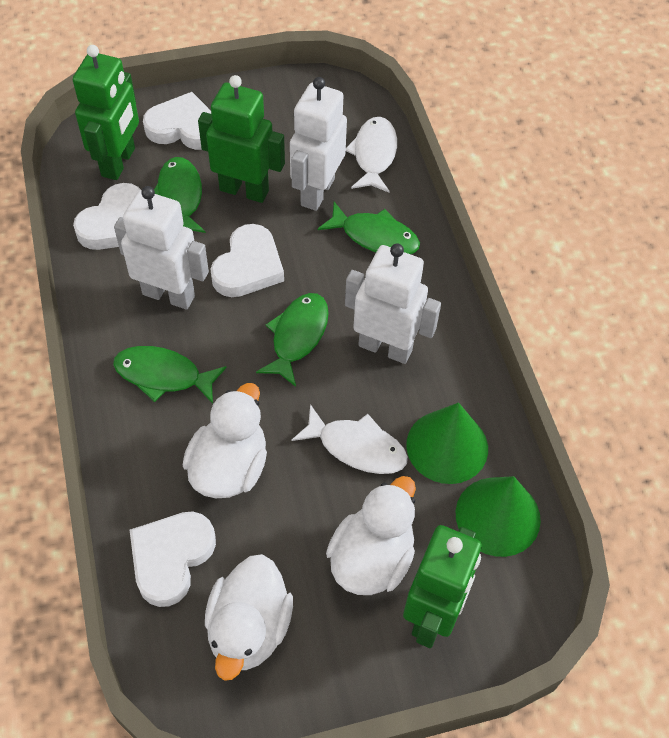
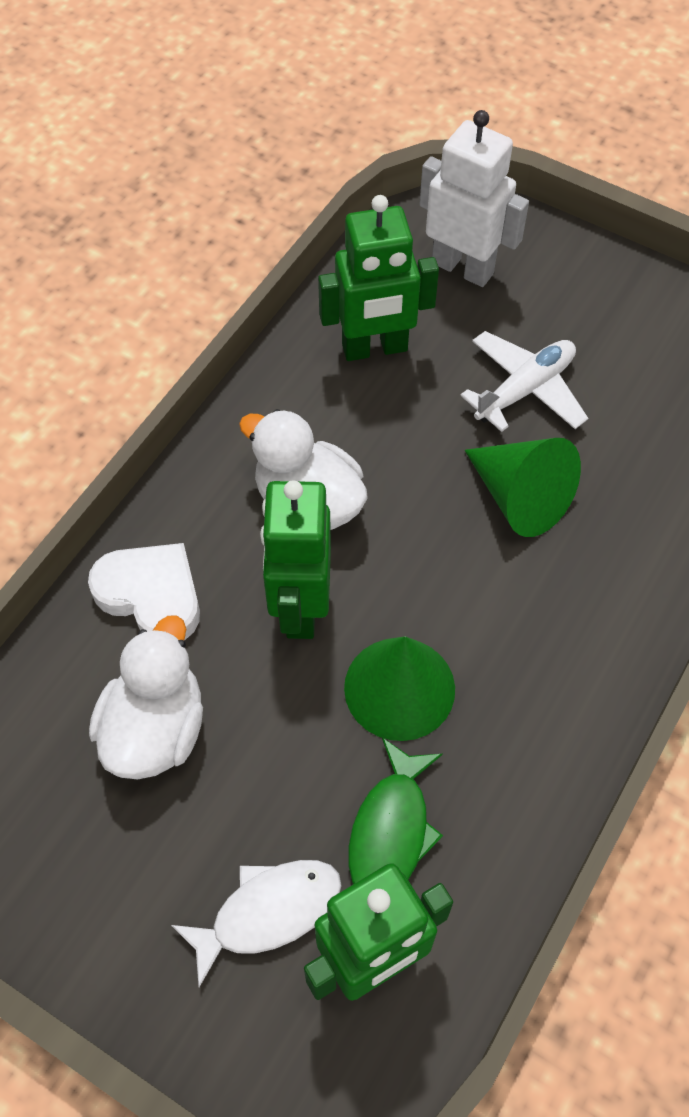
green fish: 4 -> 1
white duck: 3 -> 2
white fish: 2 -> 1
white heart: 4 -> 1
white plane: 0 -> 1
white robot: 3 -> 1

